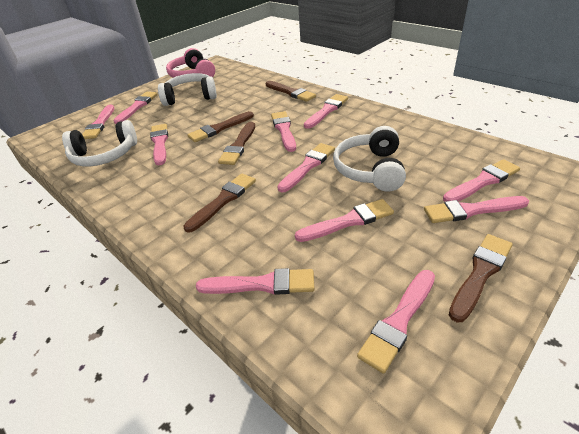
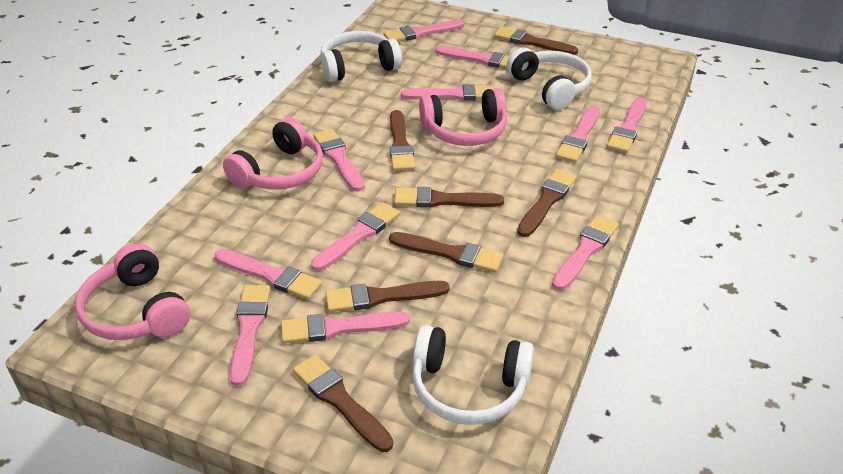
brown brush: 5 -> 7
pink headphones: 1 -> 3

